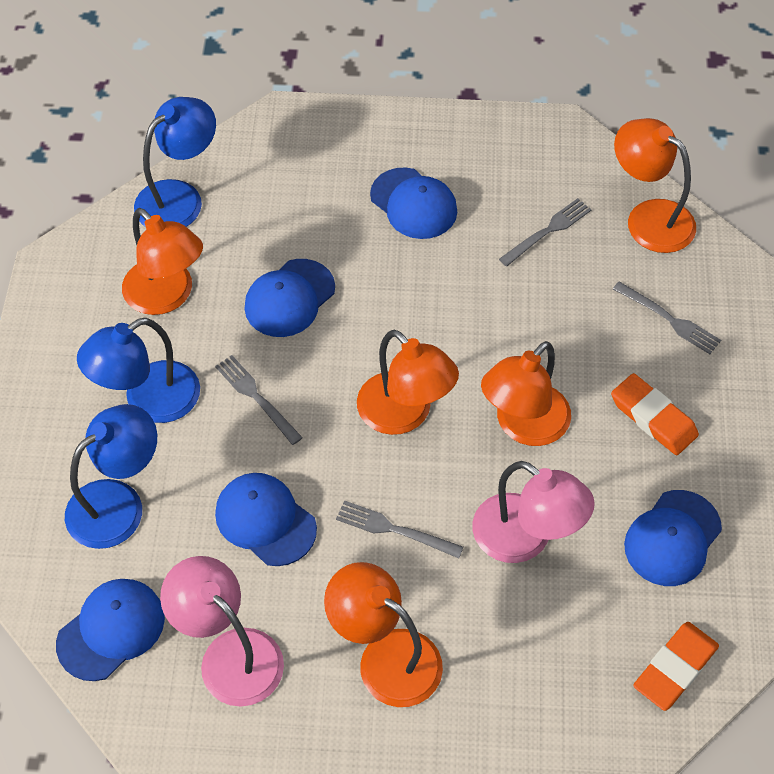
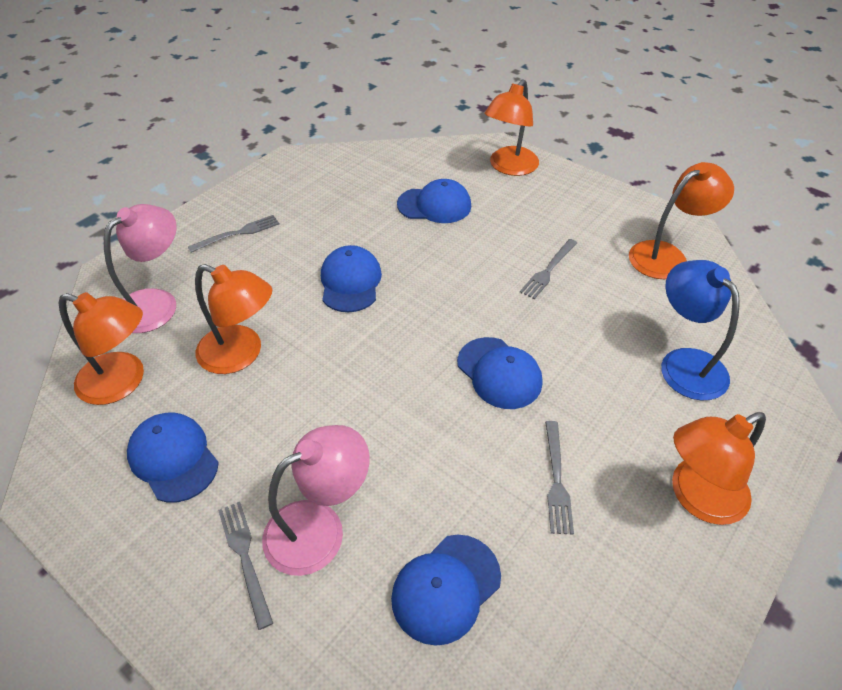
blue lamp: 3 -> 1
orange eraser: 2 -> 0

